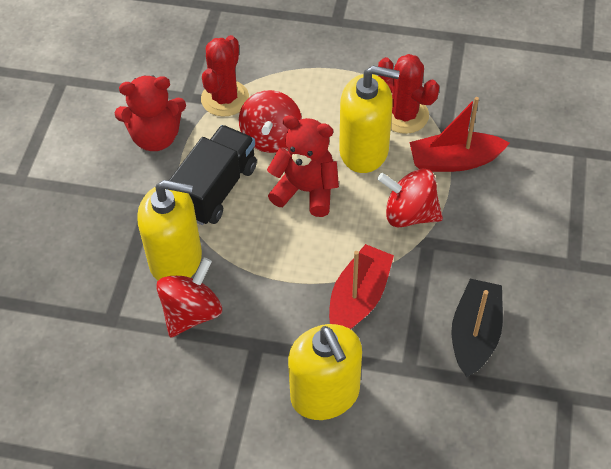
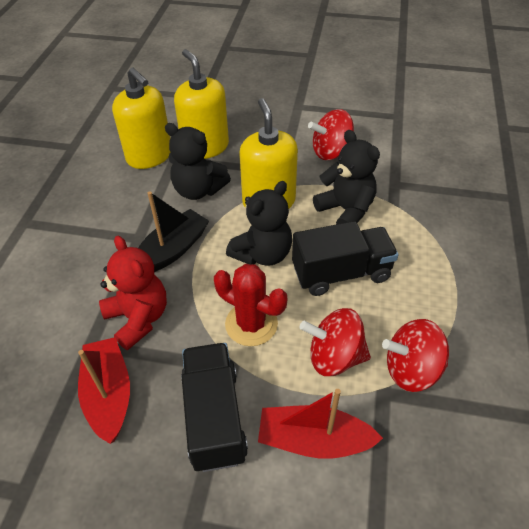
black teddy bear: 0 -> 3
black truck: 1 -> 2
red cactus: 2 -> 1
red teddy bear: 2 -> 1

